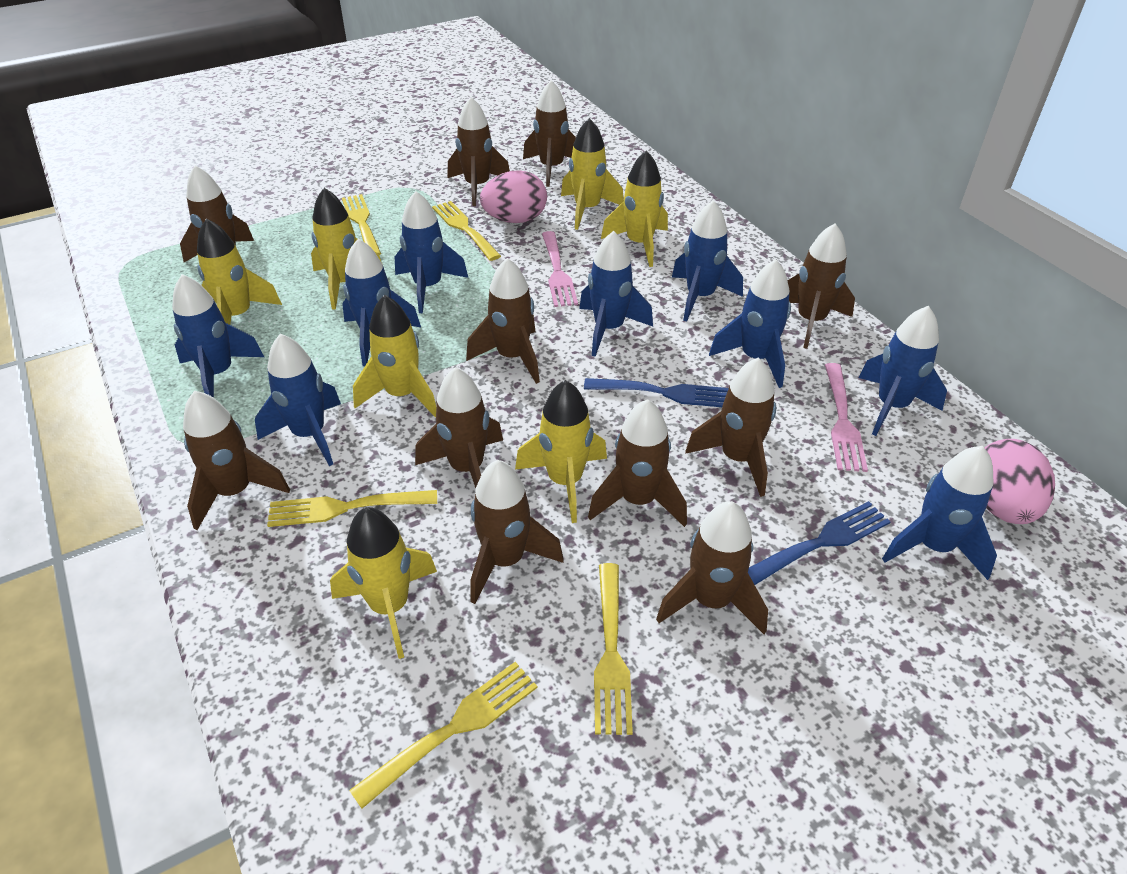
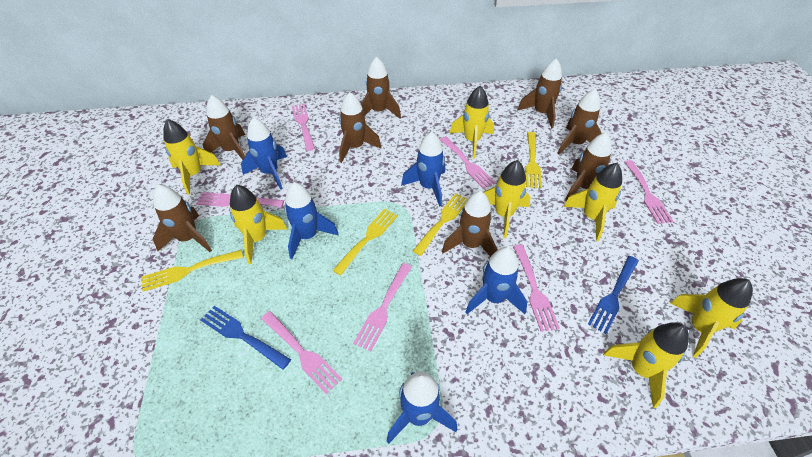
blue rocket: 9 -> 5
brown rocket: 11 -> 8
pink egg: 2 -> 0
pink fork: 2 -> 7
yellow fork: 5 -> 4

